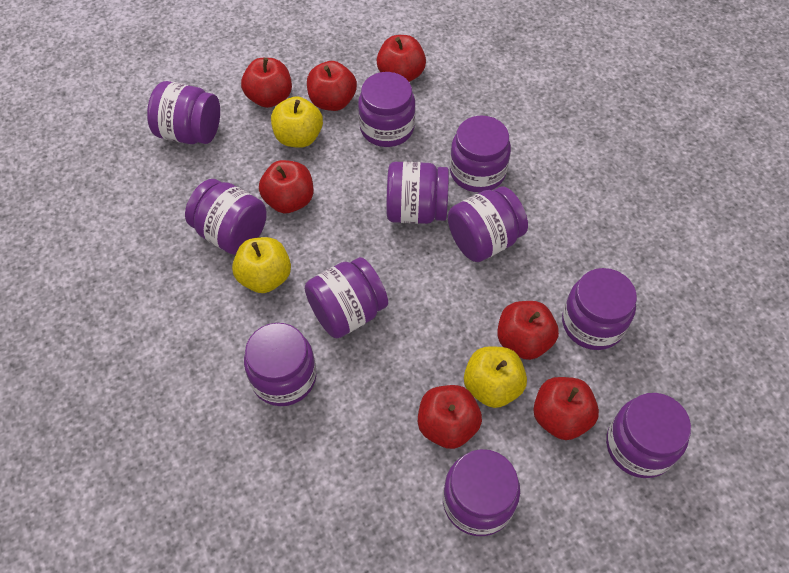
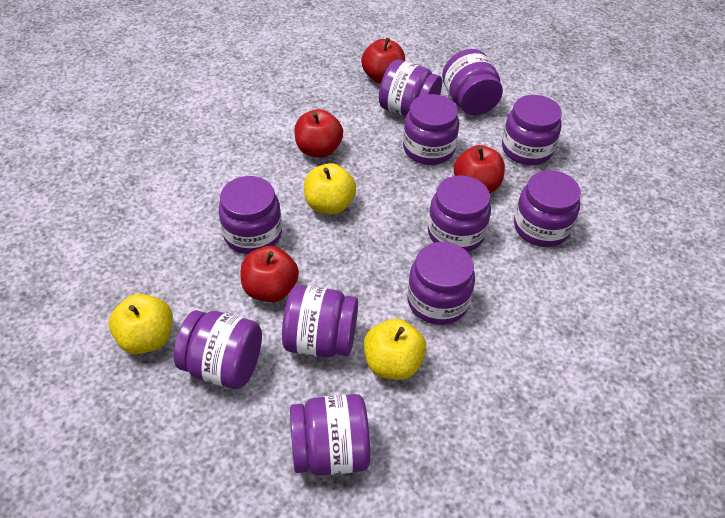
red apple: 7 -> 4

